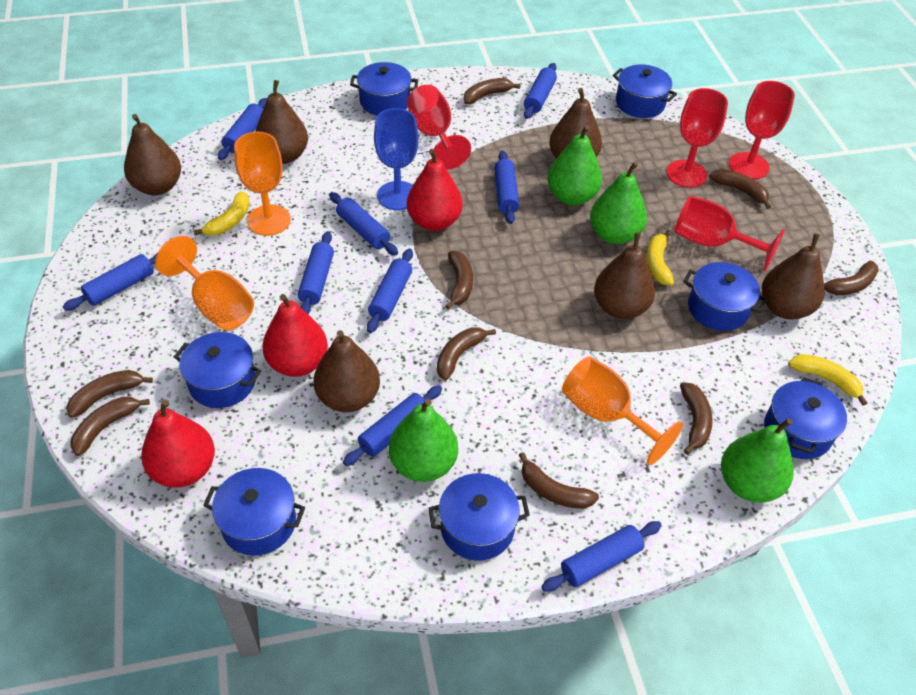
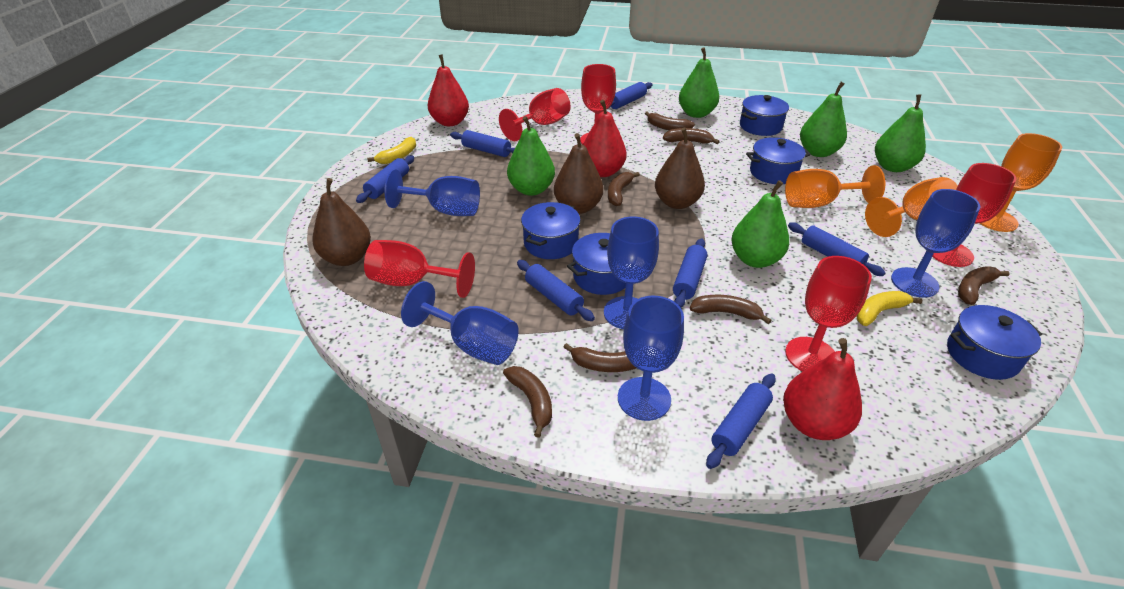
blue goblet: 1 -> 5
blue pot: 7 -> 5
blue rolling pin: 9 -> 7
brown banana: 9 -> 7
brown pear: 6 -> 3
green pear: 4 -> 5
red goblet: 4 -> 5
yellow banana: 3 -> 2

